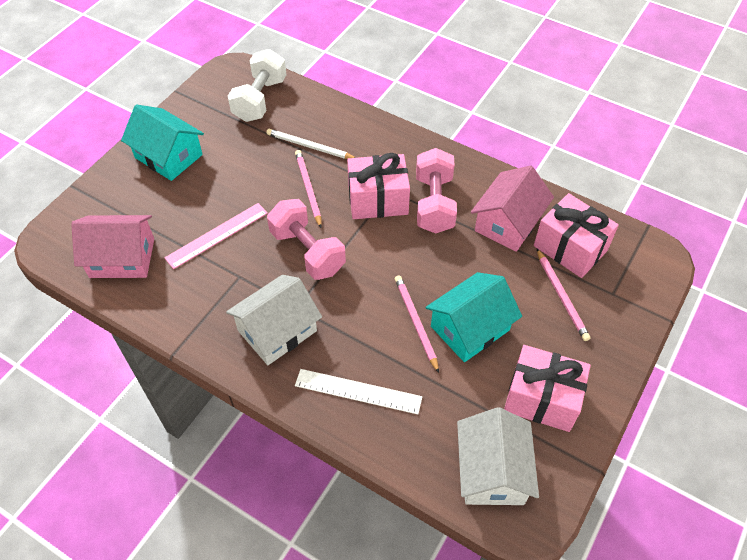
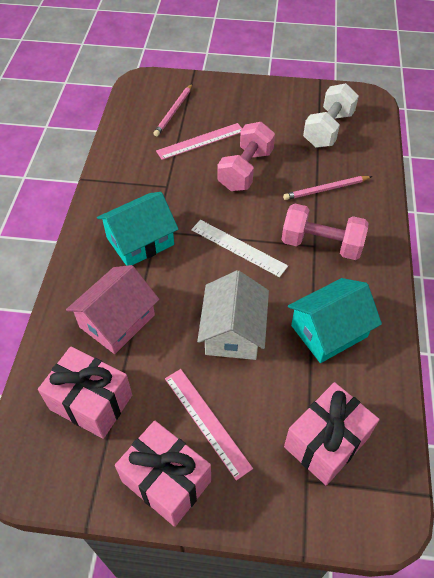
pink house: 2 -> 1
pink pencil: 3 -> 2
pink ruler: 1 -> 2
white house: 2 -> 1
white pencil: 1 -> 0

